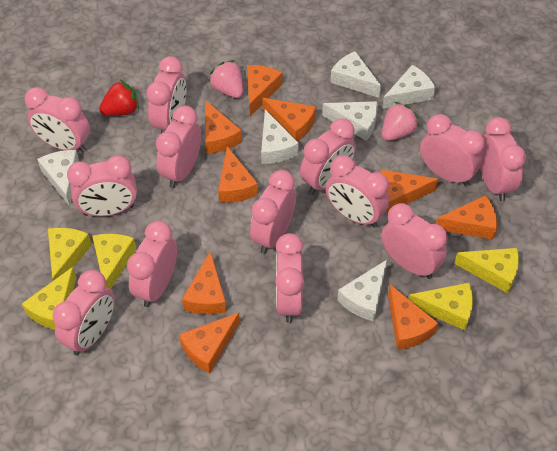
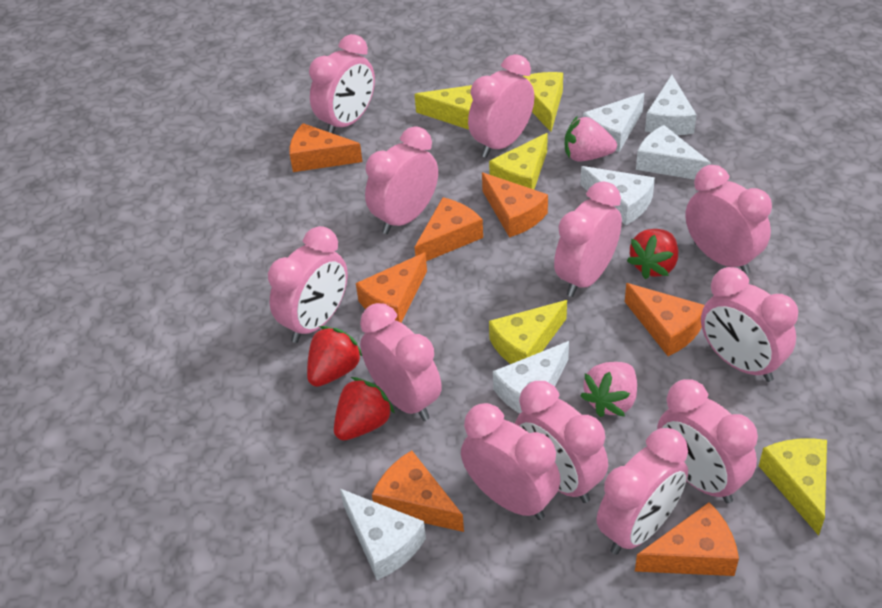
orange cheese: 9 -> 7
pink clock: 13 -> 12
red strawberry: 1 -> 3

